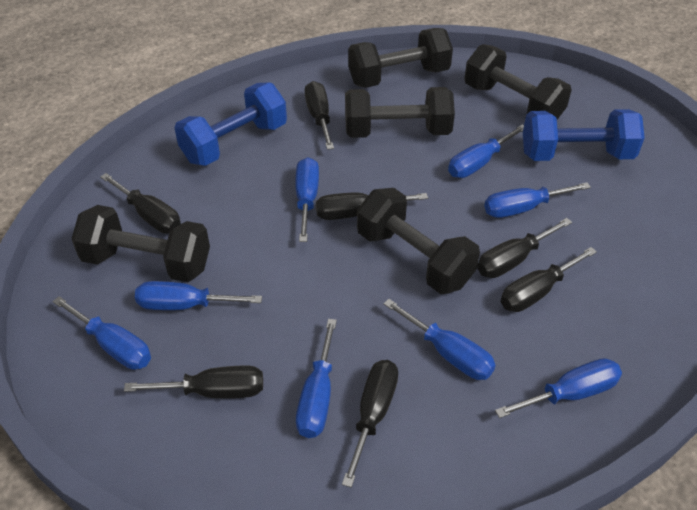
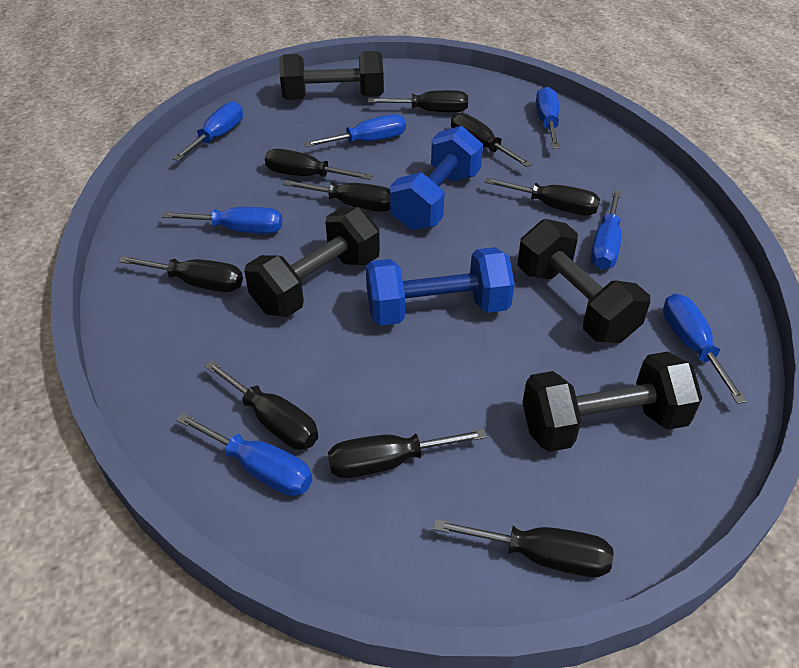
black dumbbell: 5 -> 4
black screwdriver: 7 -> 9
blue screwdriver: 8 -> 7

